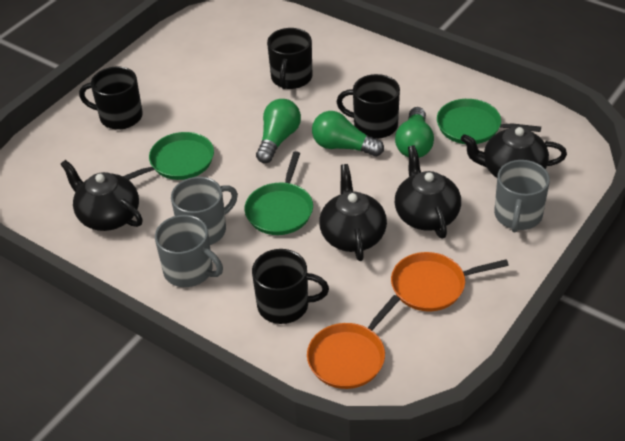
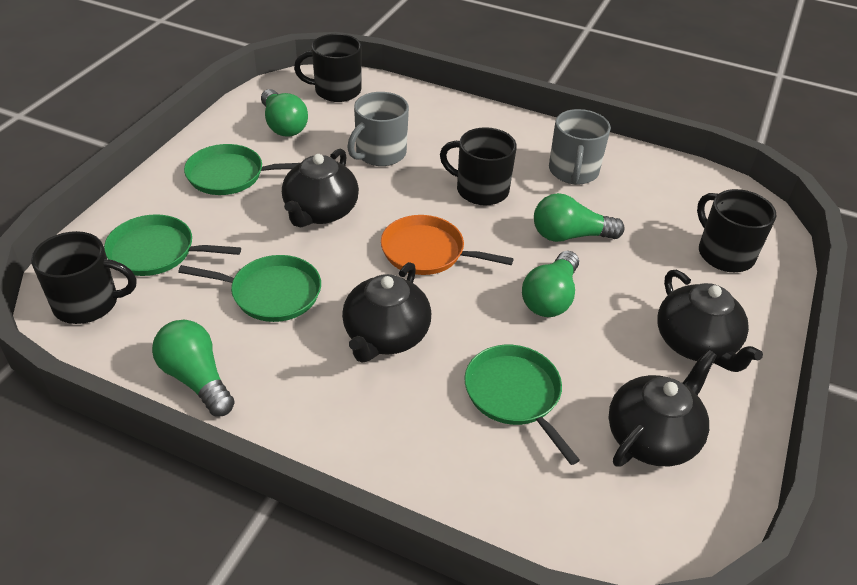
green light bulb: 3 -> 4
green pan: 3 -> 4
grey mug: 3 -> 2
orange pan: 2 -> 1

